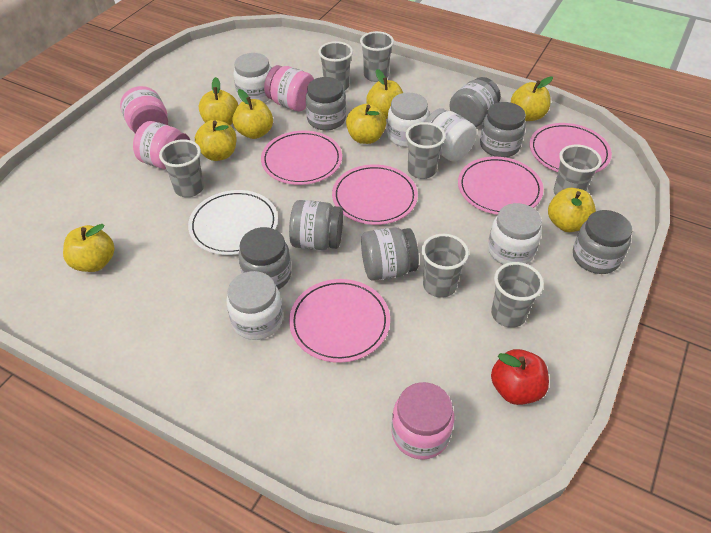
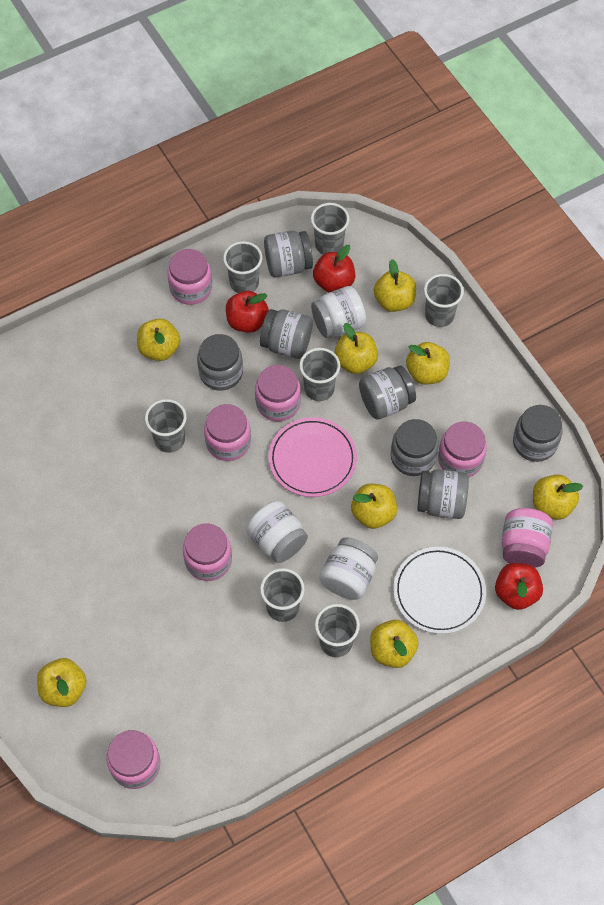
pink jar: 4 -> 7
pink plate: 5 -> 1
red apple: 1 -> 3
white jar: 5 -> 3

